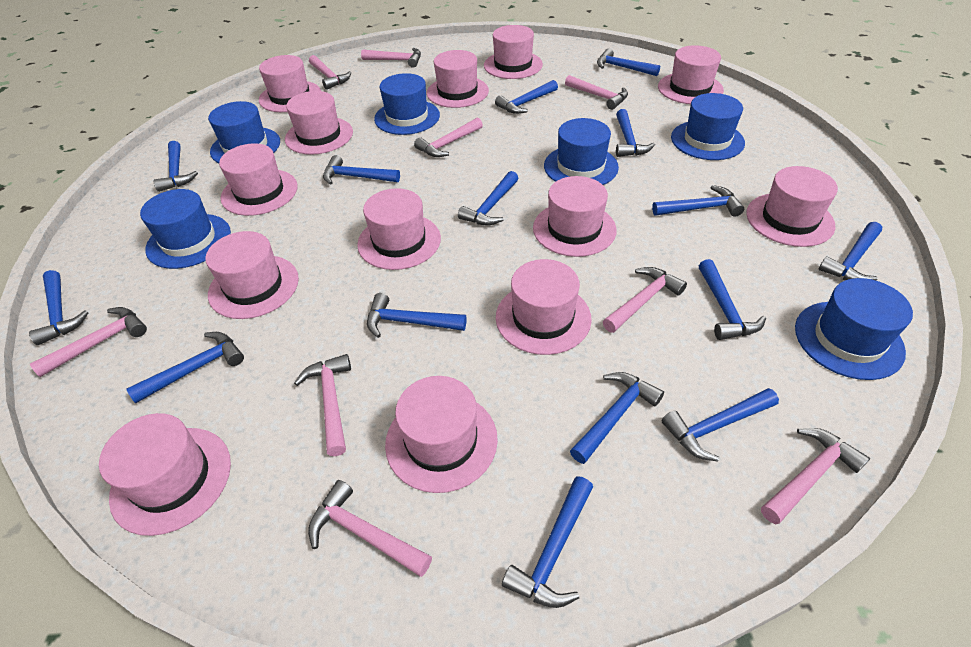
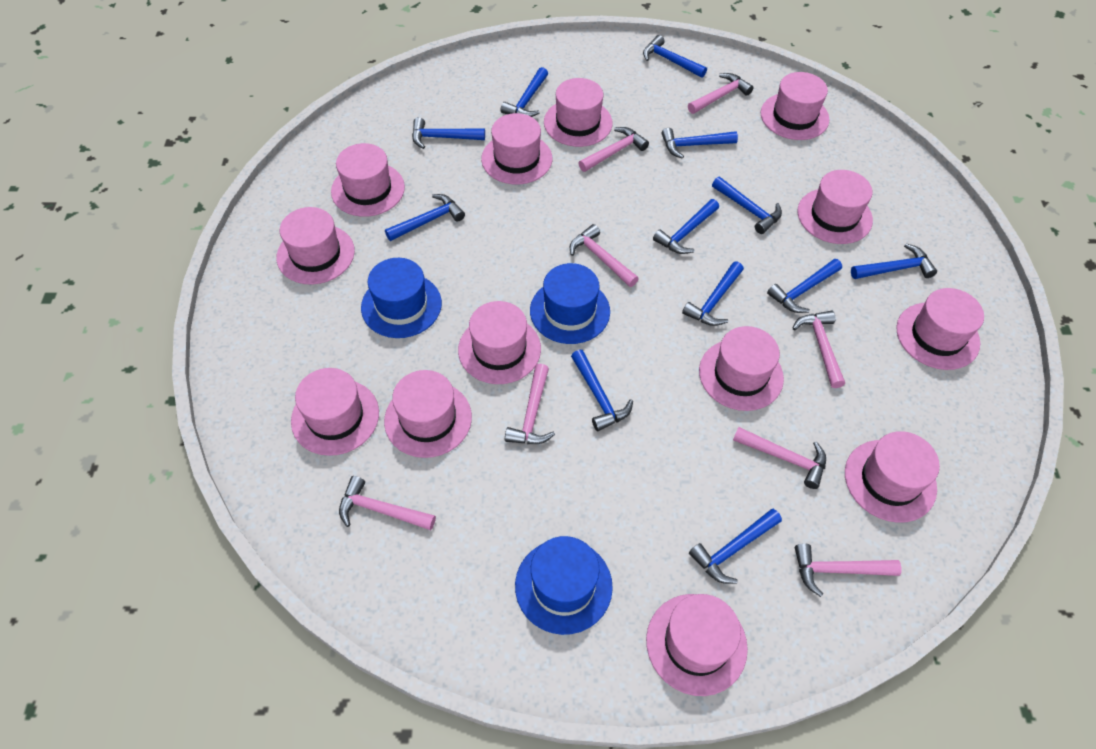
blue hammer: 15 -> 12
blue hat: 6 -> 3
pink hammer: 9 -> 8

